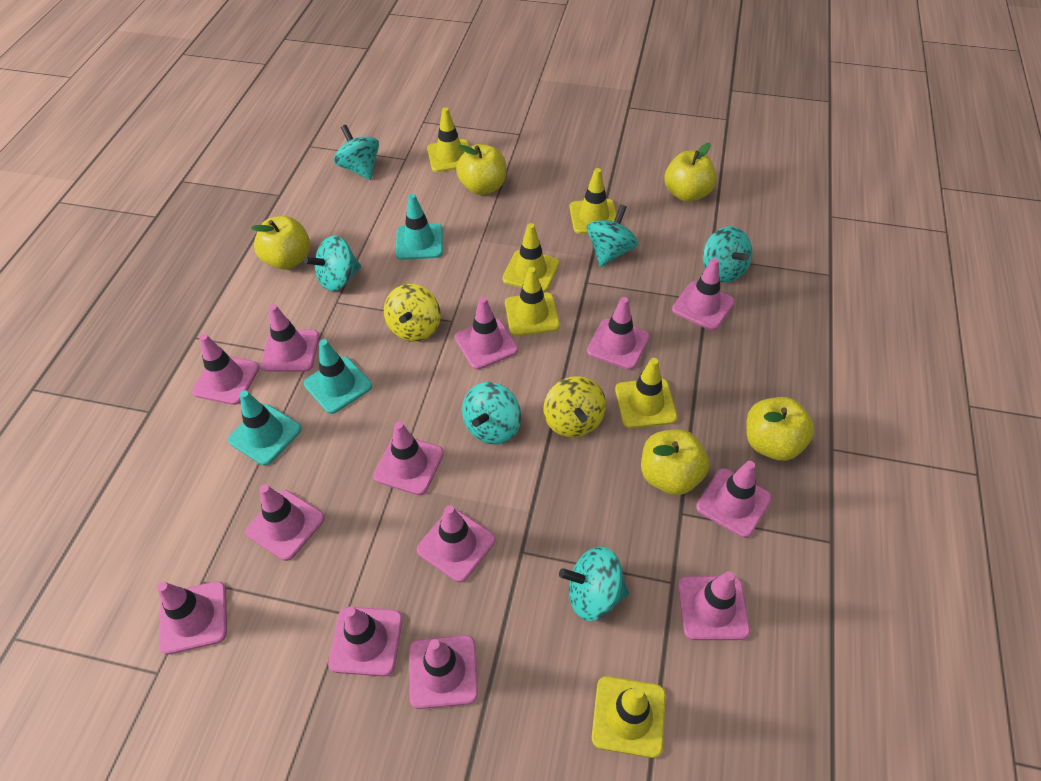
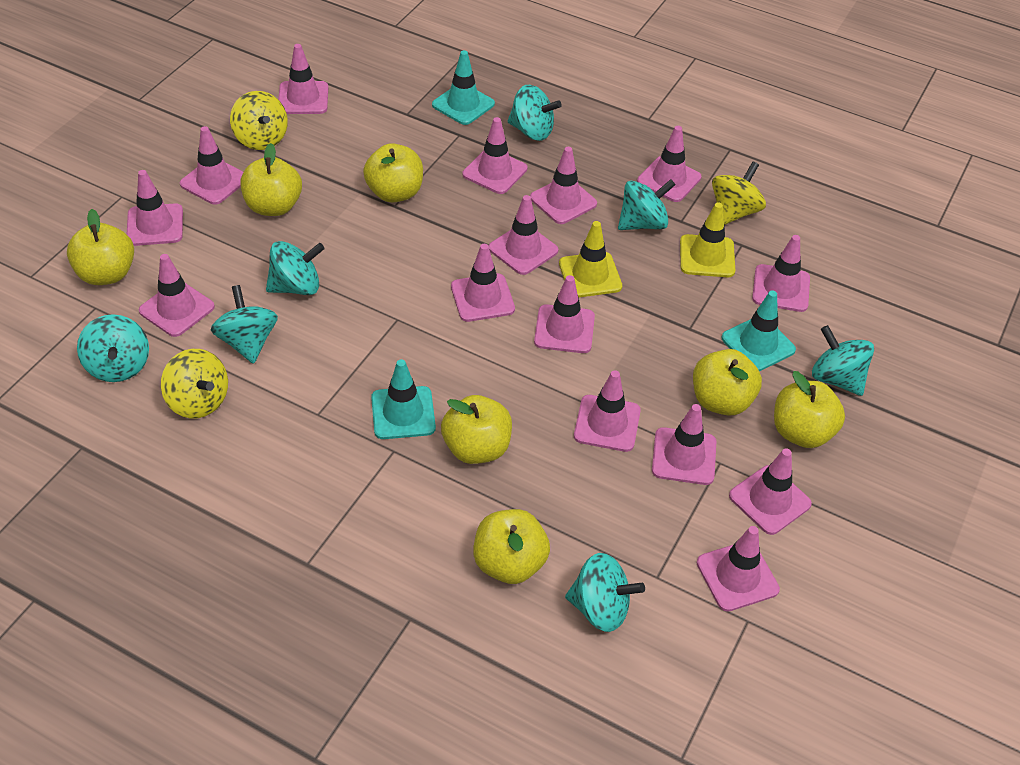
pink traffic cone: 13 -> 15
turquoise spinning top: 6 -> 7
yellow apple: 5 -> 7
yellow spinning top: 2 -> 3
yellow traffic cone: 6 -> 2

